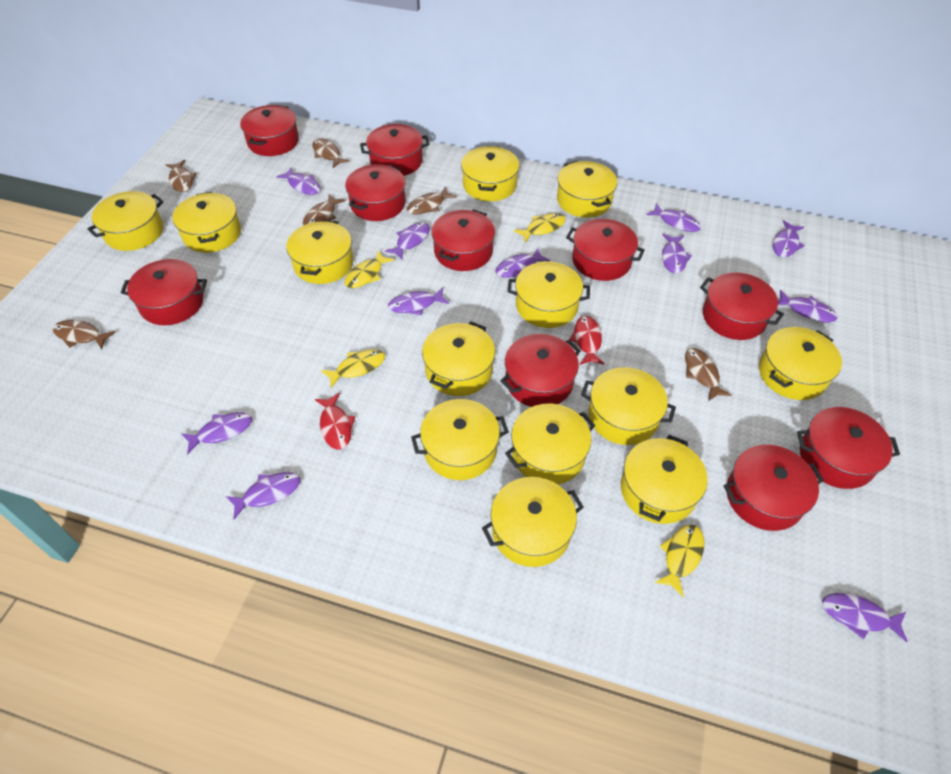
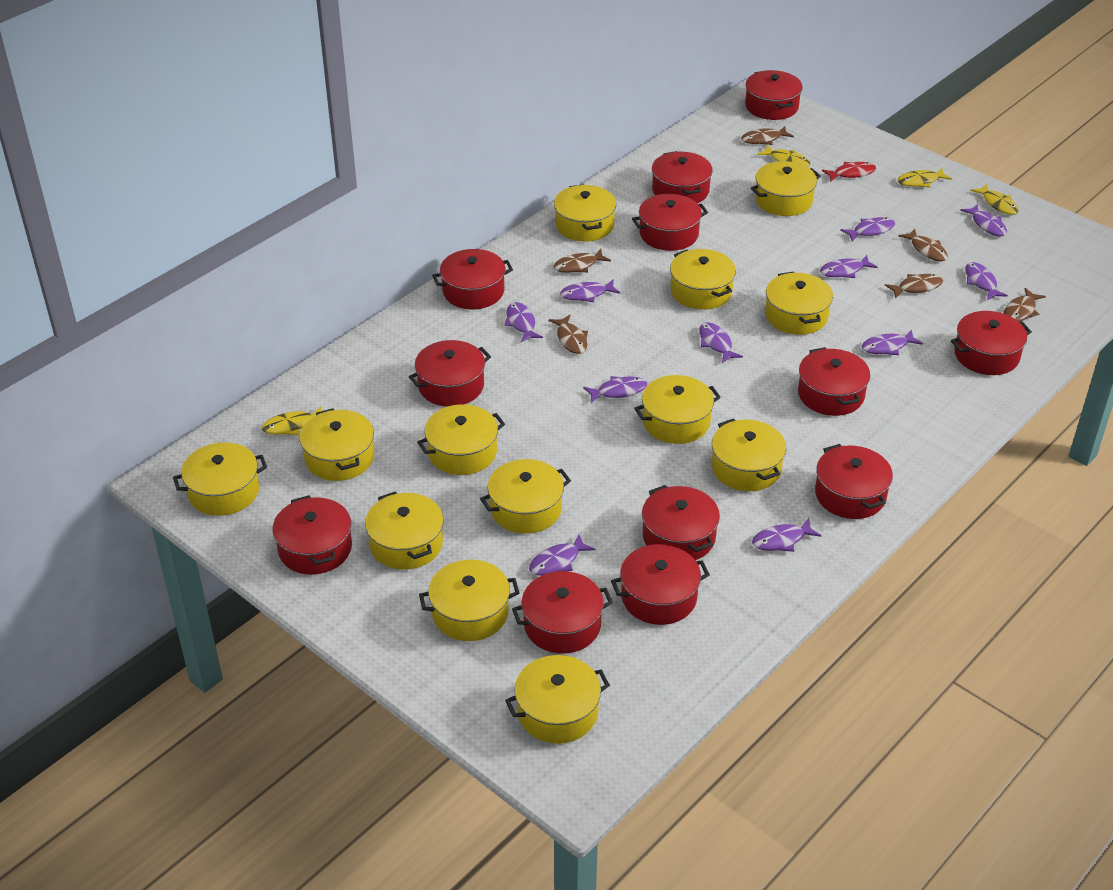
red fish: 2 -> 1
red pot: 10 -> 12

